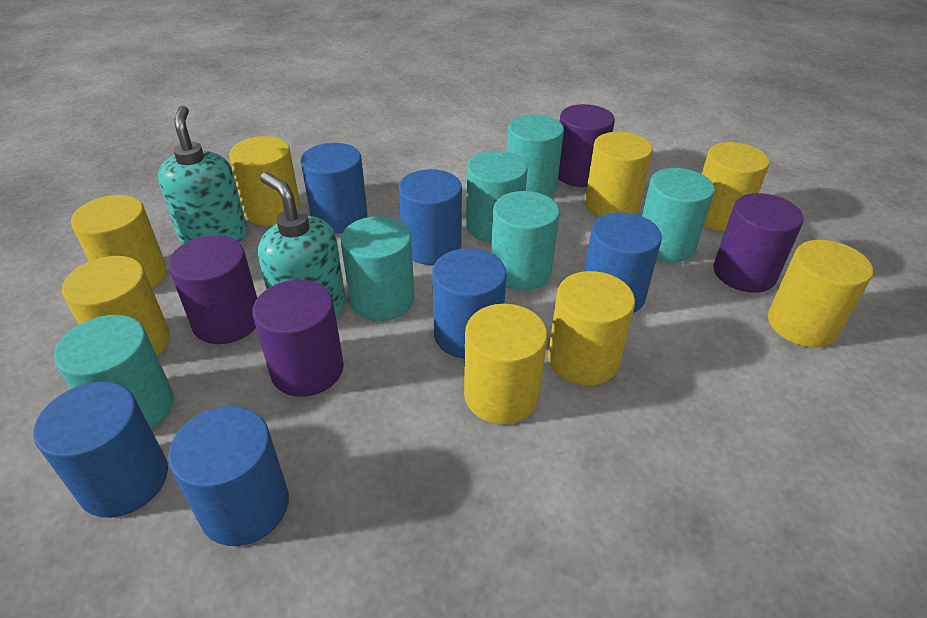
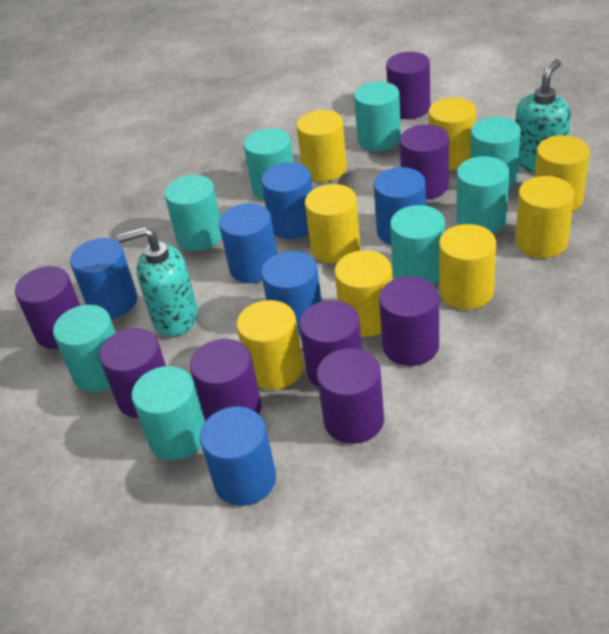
purple cylinder: 4 -> 8
turquoise cylinder: 6 -> 8

